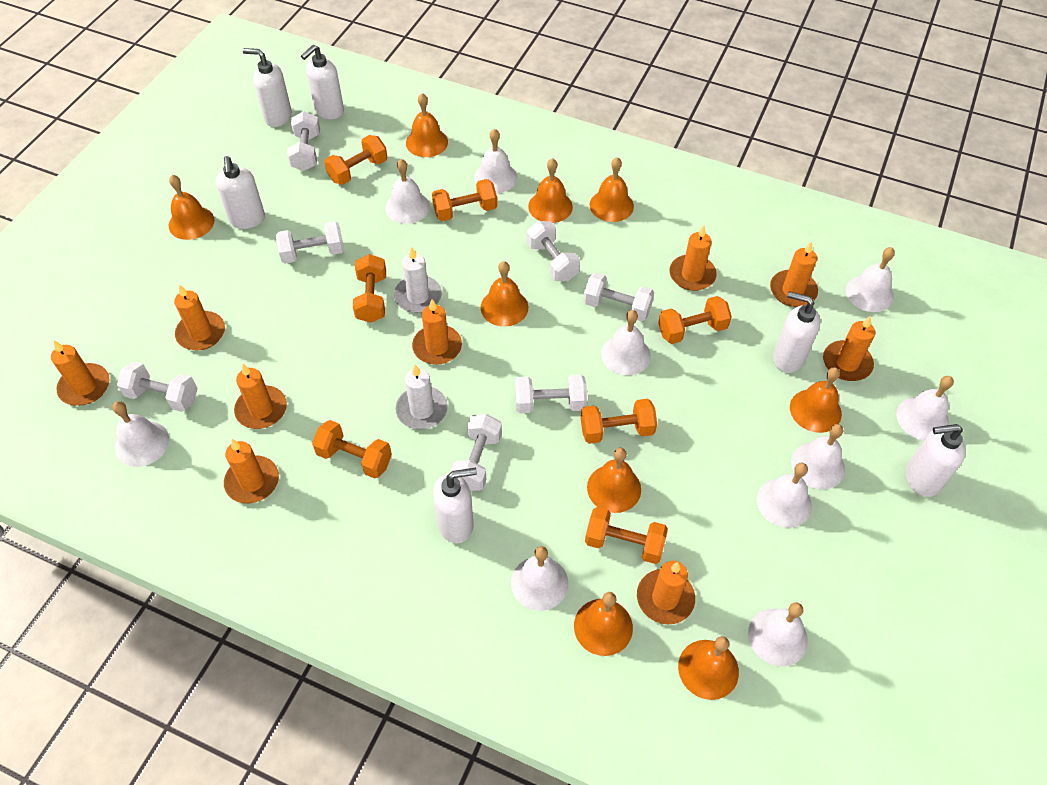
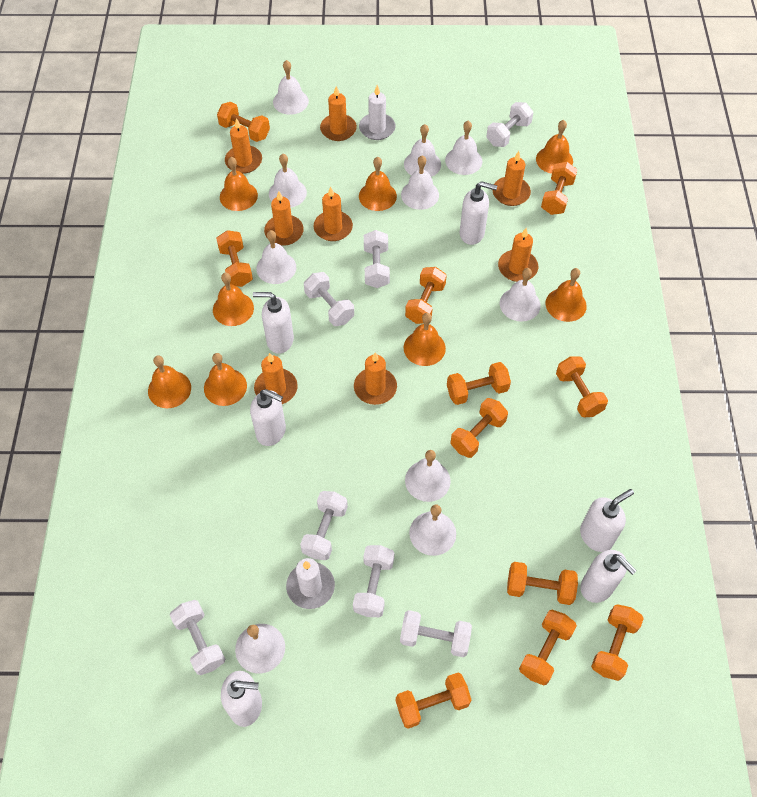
orange bell: 9 -> 8
orange candle: 9 -> 8
orange dumbbell: 7 -> 11

